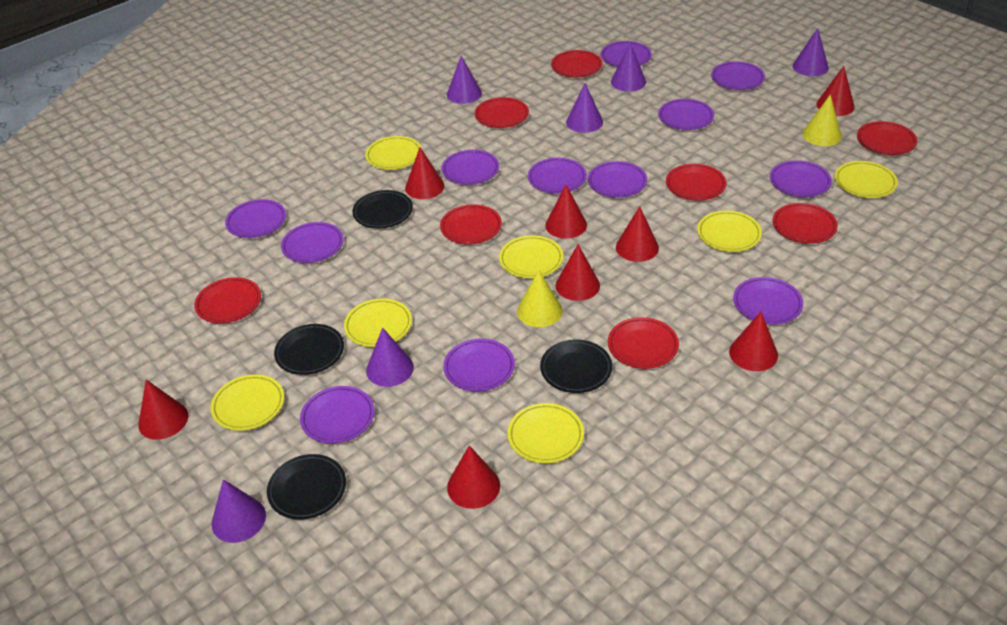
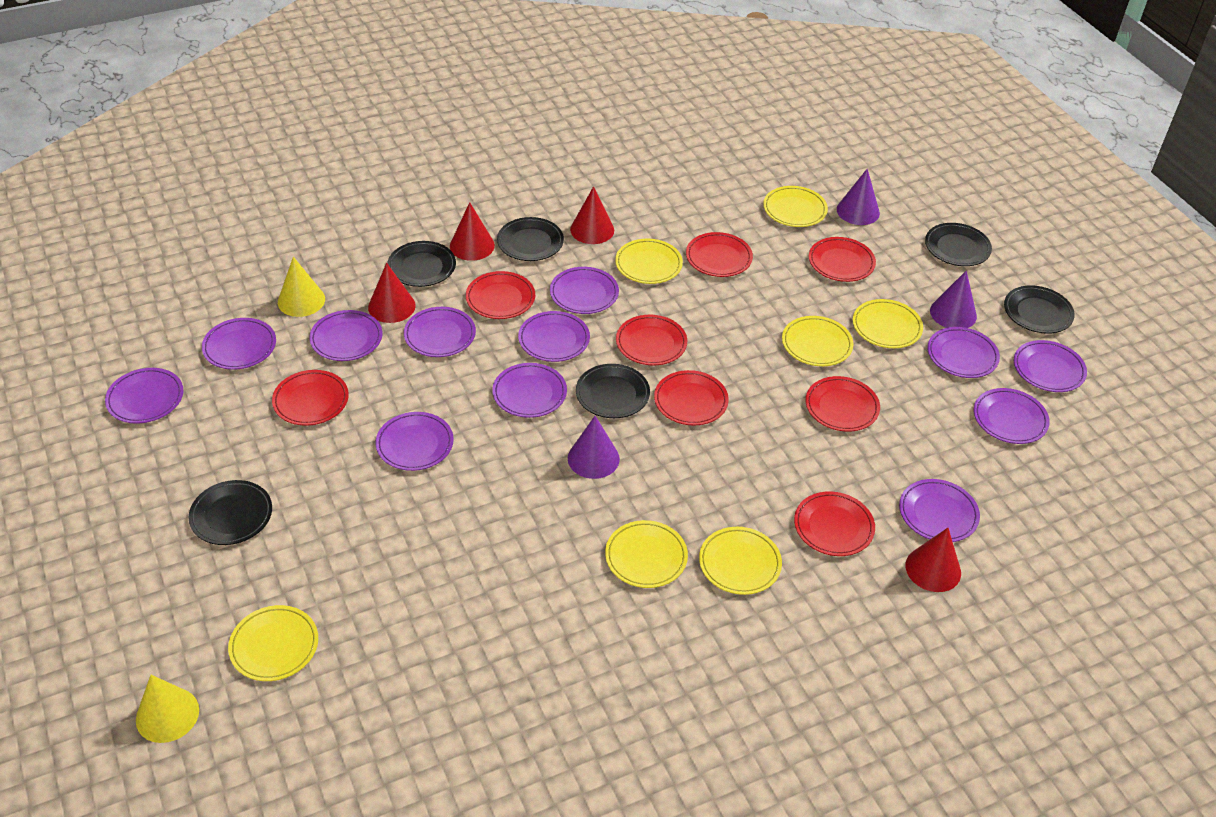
black plate: 4 -> 6
purple cone: 6 -> 3
red cone: 8 -> 4

